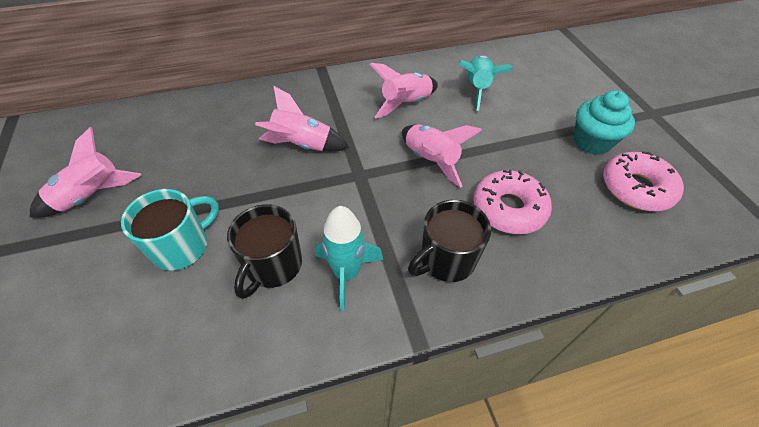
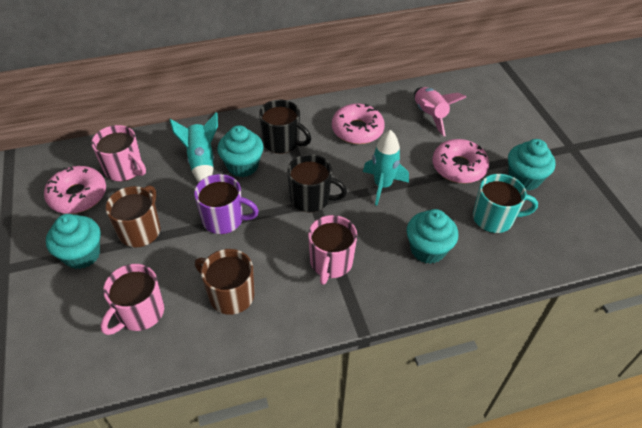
brown mug: 0 -> 2
pink donut: 2 -> 3
pink mug: 0 -> 3
pink rocket: 4 -> 1
purple mug: 0 -> 1
turquoise cupcake: 1 -> 4

